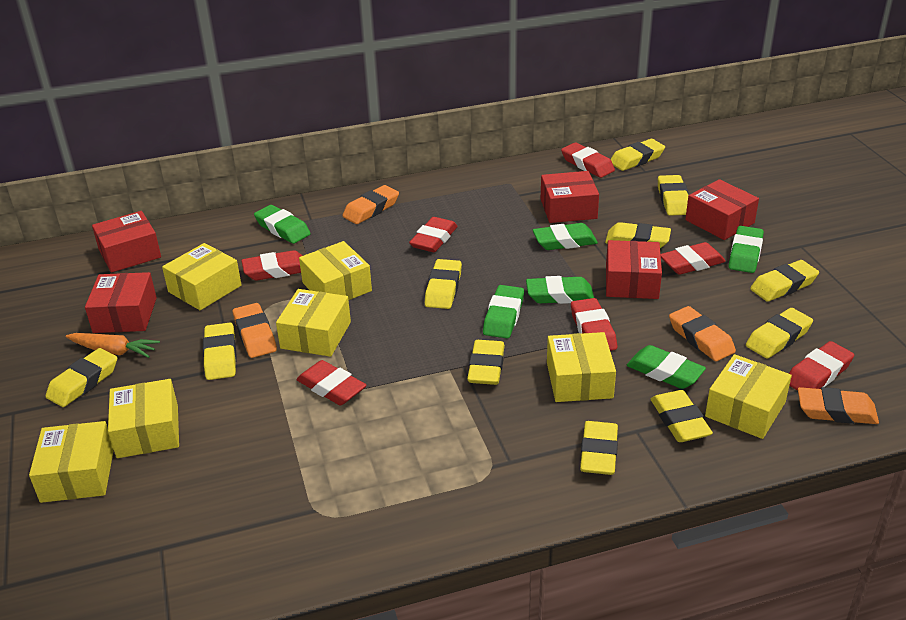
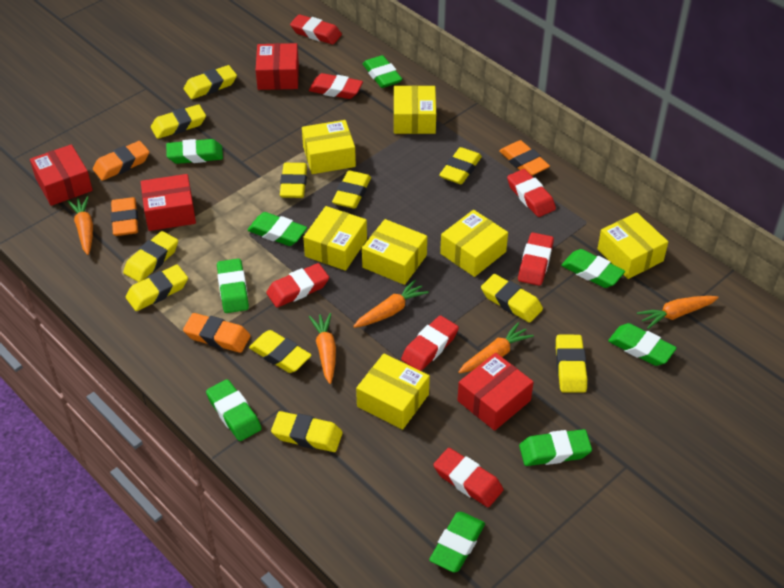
green eraser: 6 -> 9
orange carrot: 1 -> 5
red box: 5 -> 4

